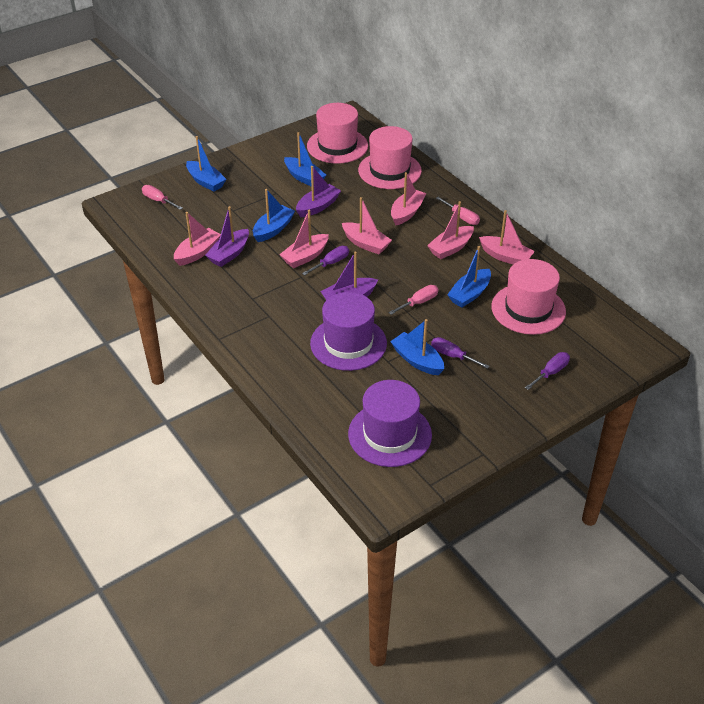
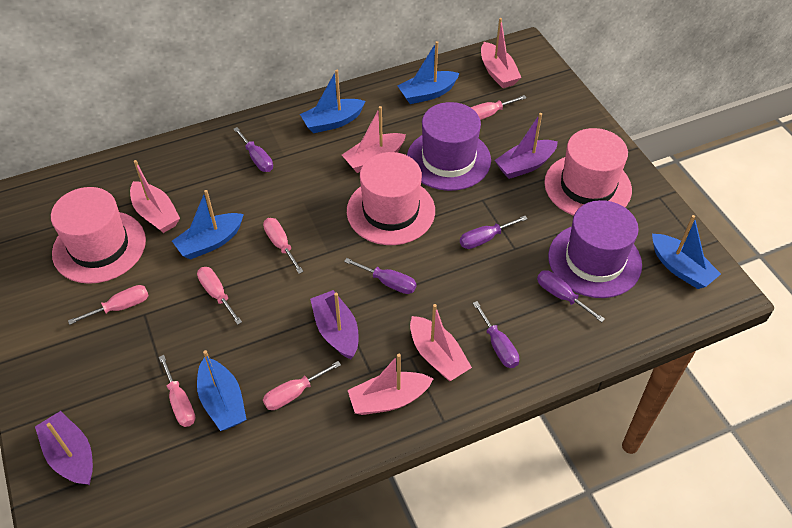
pink boat: 6 -> 5
pink screwdriver: 3 -> 6
purple screwdriver: 3 -> 5

